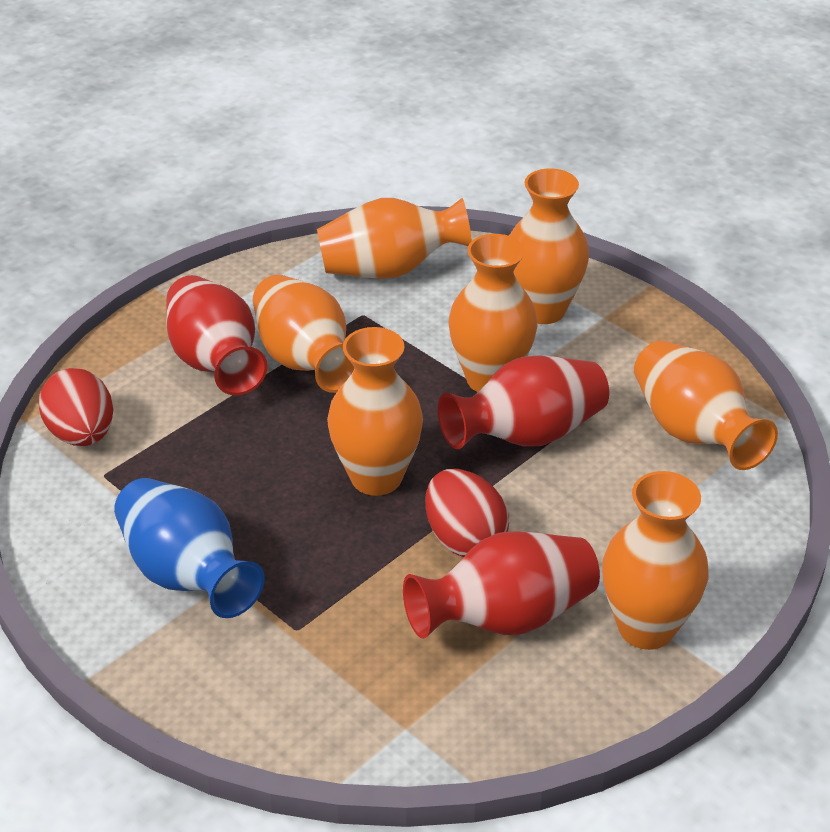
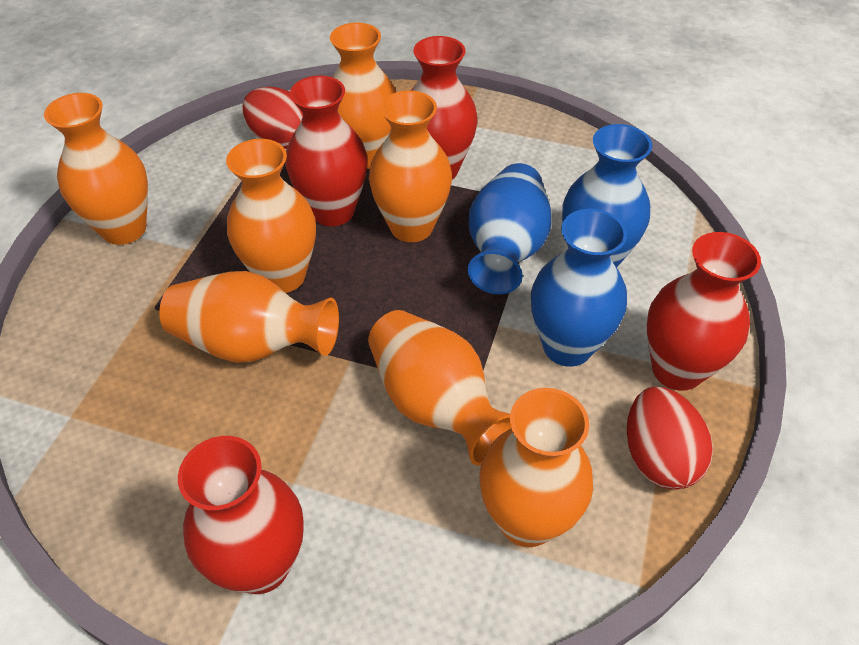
blue vase: 1 -> 3
red vase: 3 -> 4

